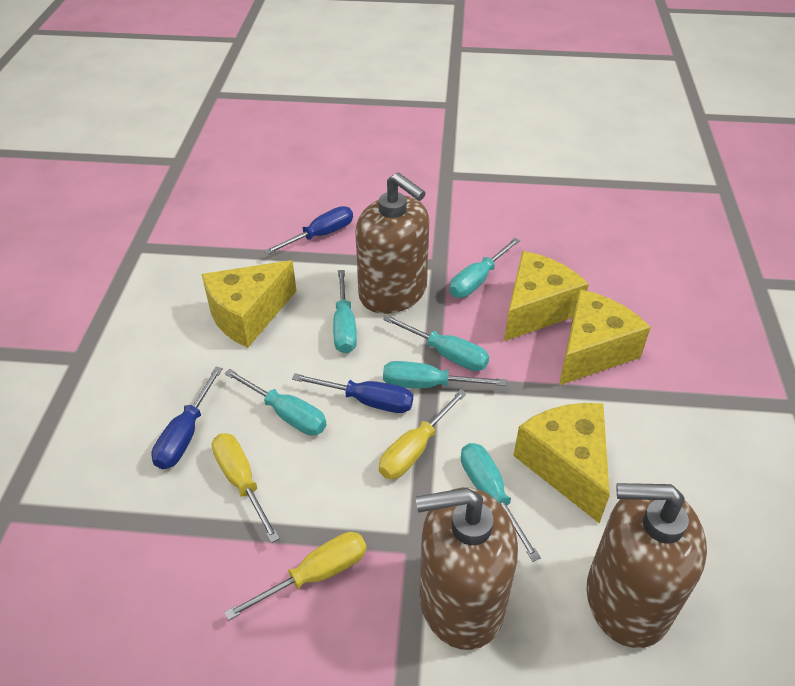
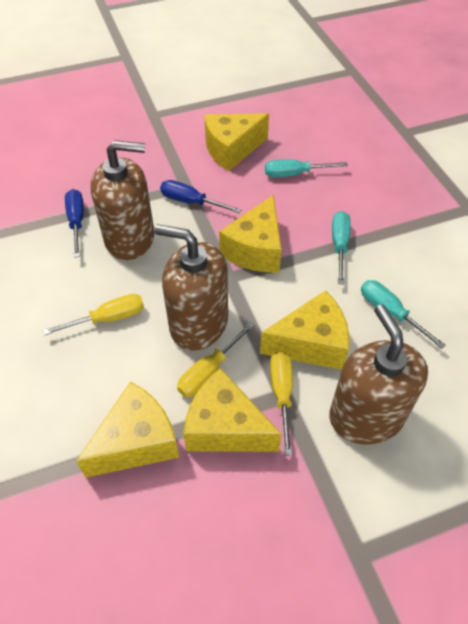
blue screwdriver: 3 -> 2
turquoise screwdriver: 6 -> 3
yellow cheese: 4 -> 5

